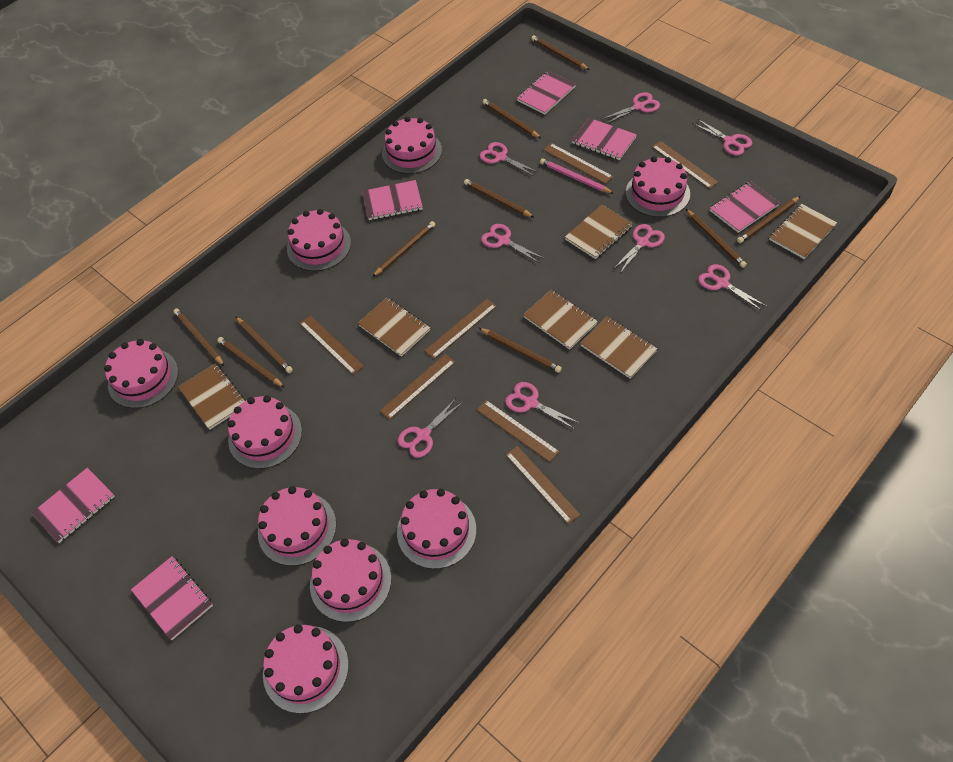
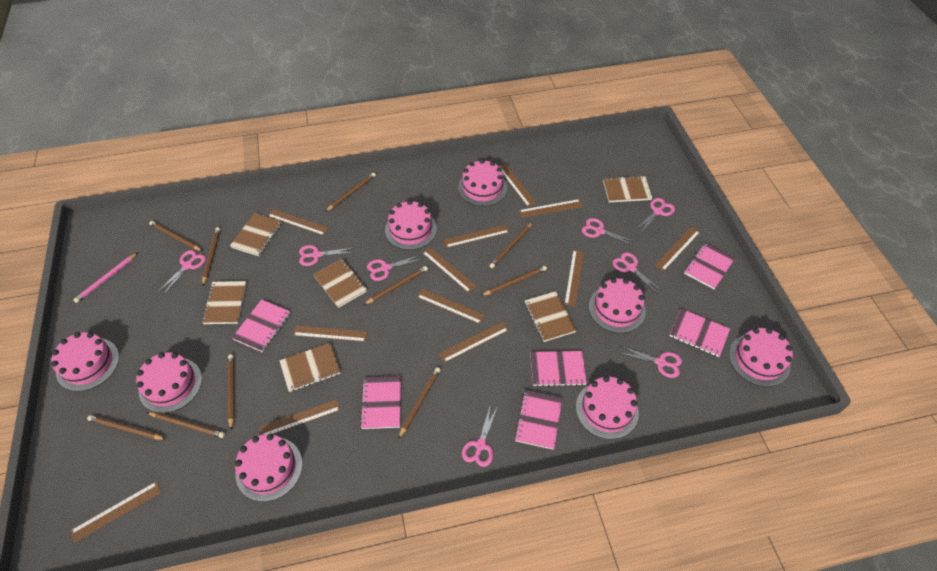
brown ruler: 7 -> 12
pink cake: 9 -> 8

